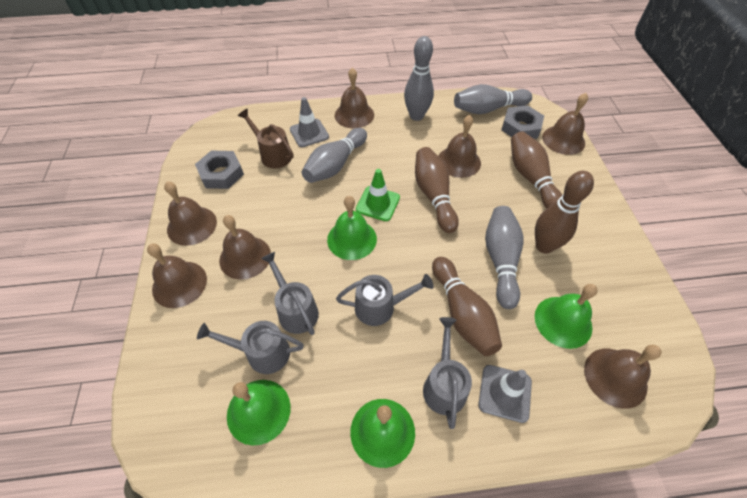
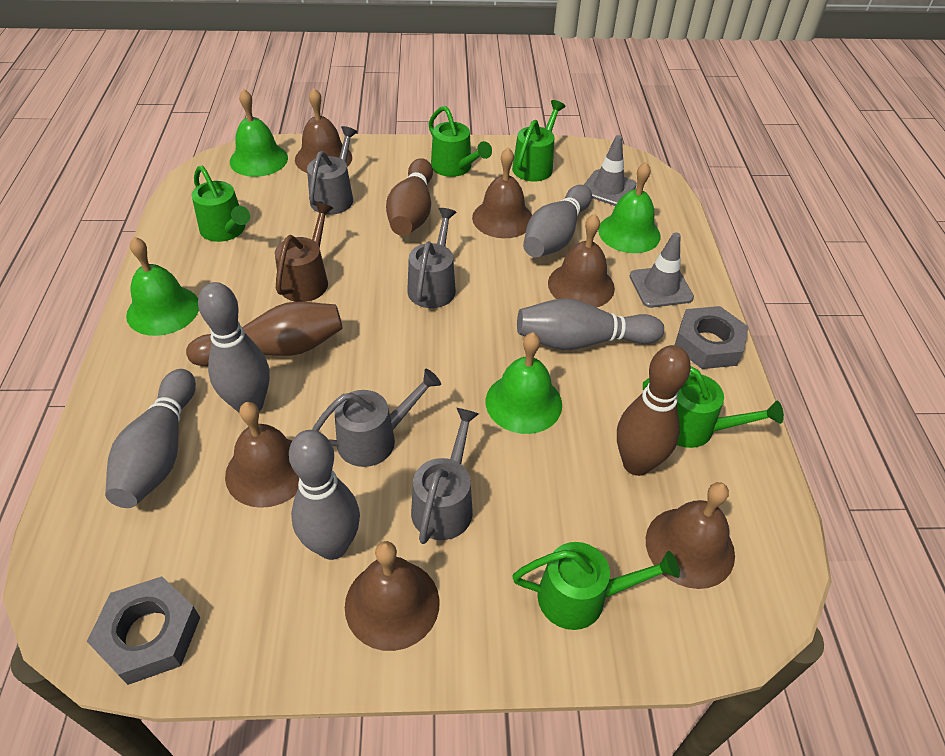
brown bell: 7 -> 6
brown bowling pin: 4 -> 3
green traffic cone: 1 -> 0
green watering can: 0 -> 5
grey bowling pin: 4 -> 5

